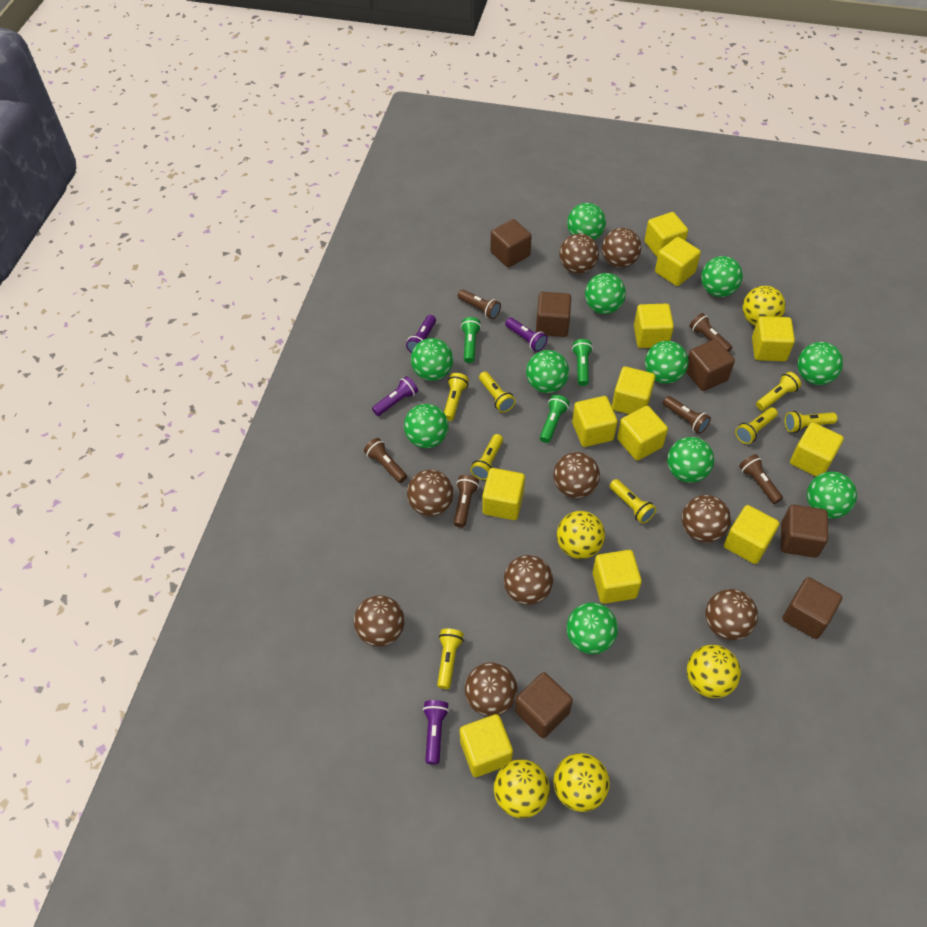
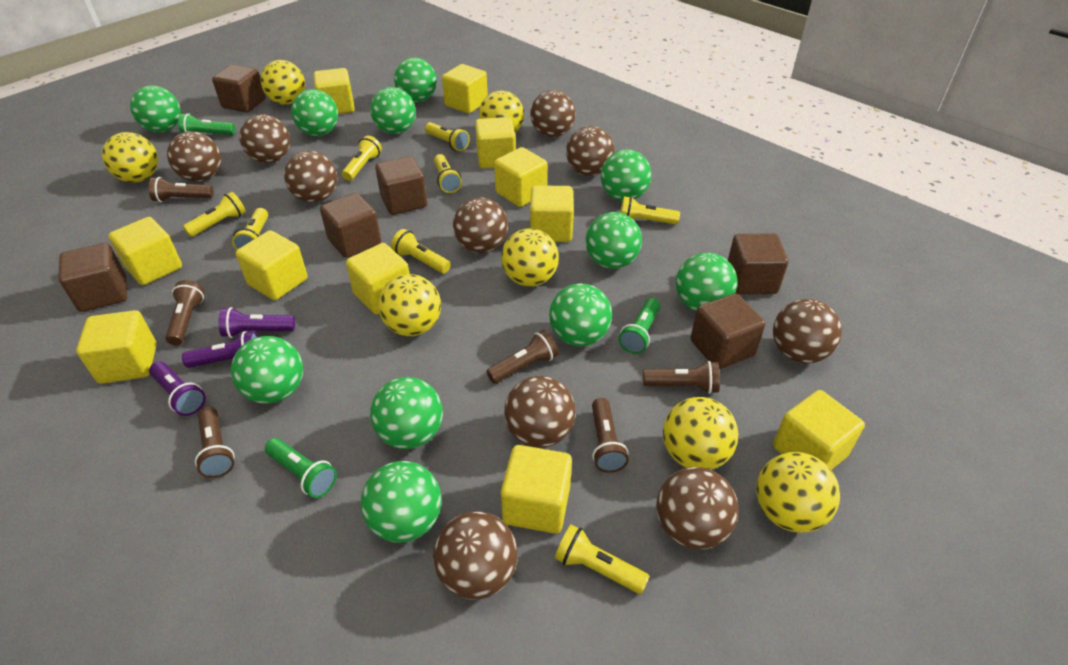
brown ball: 9 -> 10
purple flashlight: 4 -> 3
yellow ball: 5 -> 7
yellow cube: 12 -> 11

